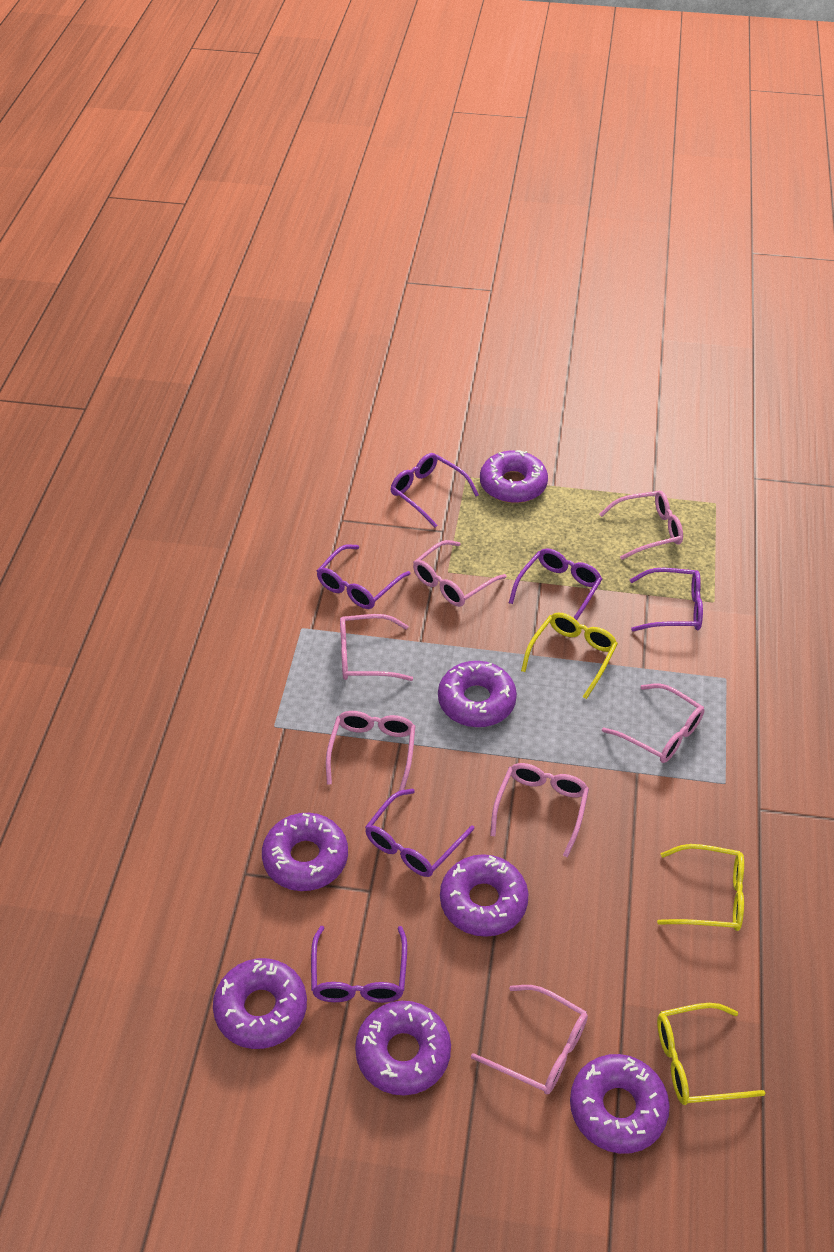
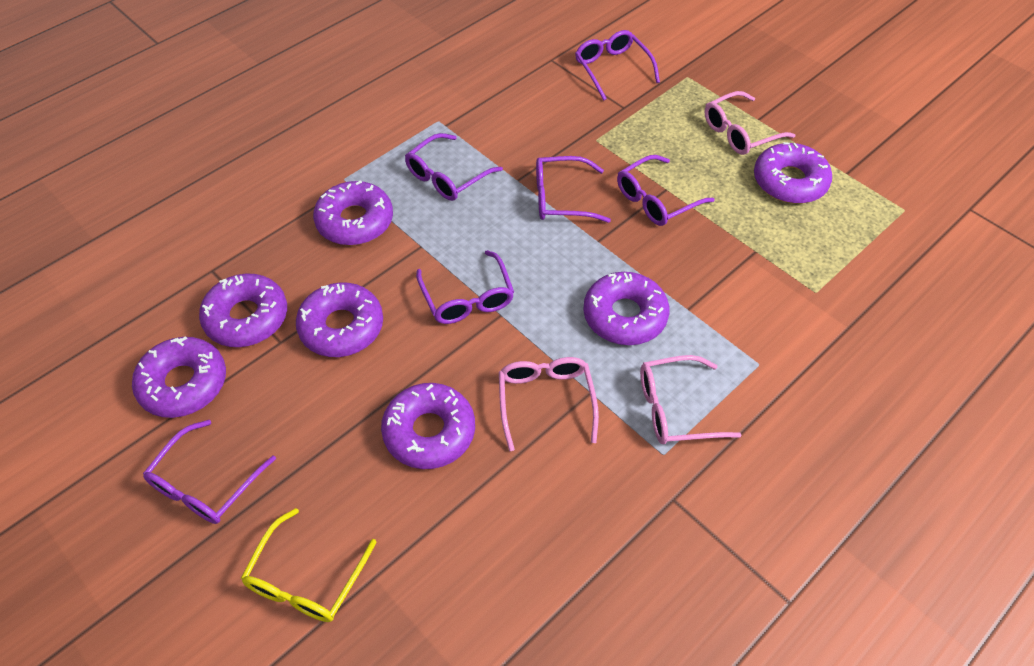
pink glasses: 7 -> 3
yellow glasses: 3 -> 1

